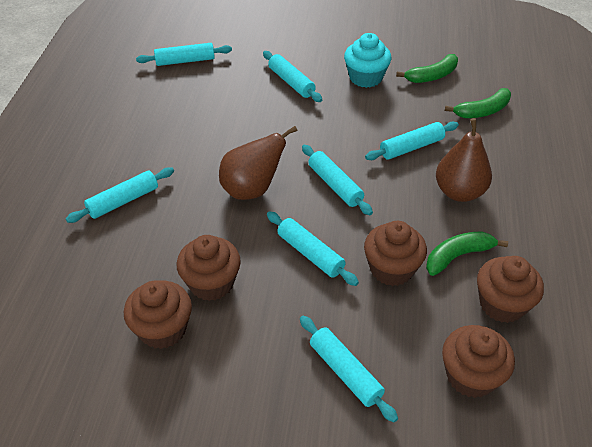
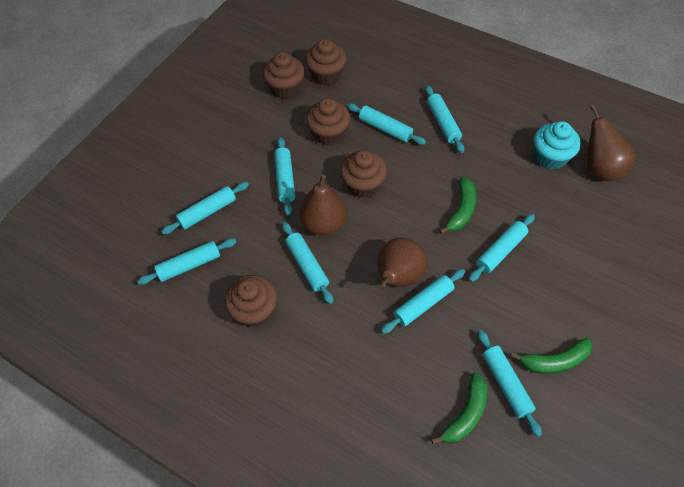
brown pear: 2 -> 3
turquoise rolling pin: 7 -> 9

